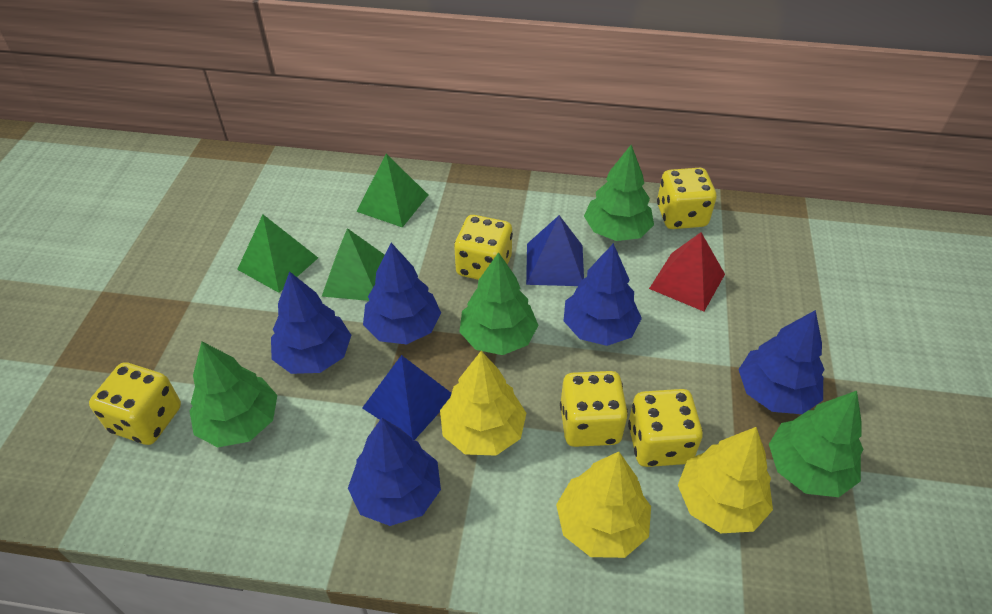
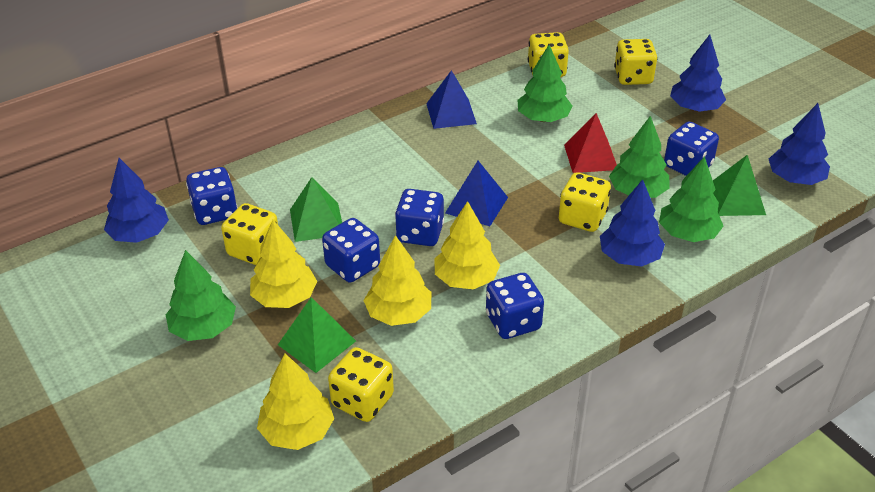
blue dice: 0 -> 5
blue tree: 5 -> 4
yellow tree: 3 -> 4

